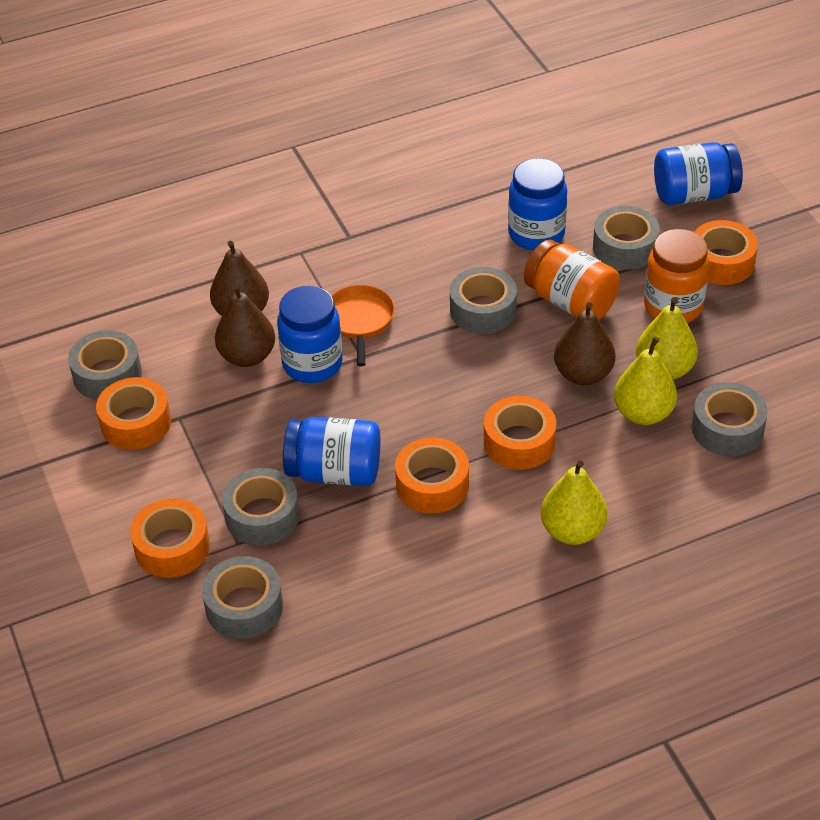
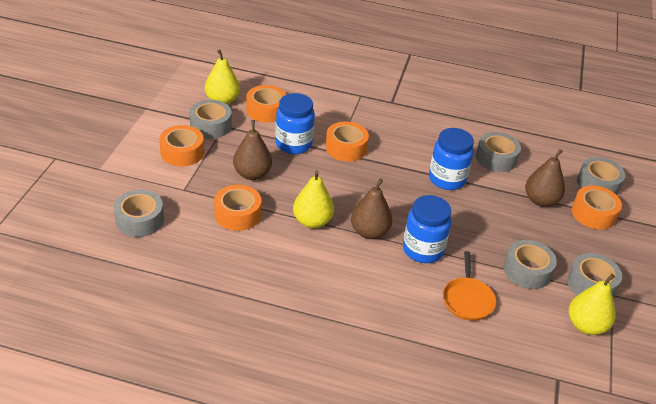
blue jar: 4 -> 3
orange jar: 2 -> 0

